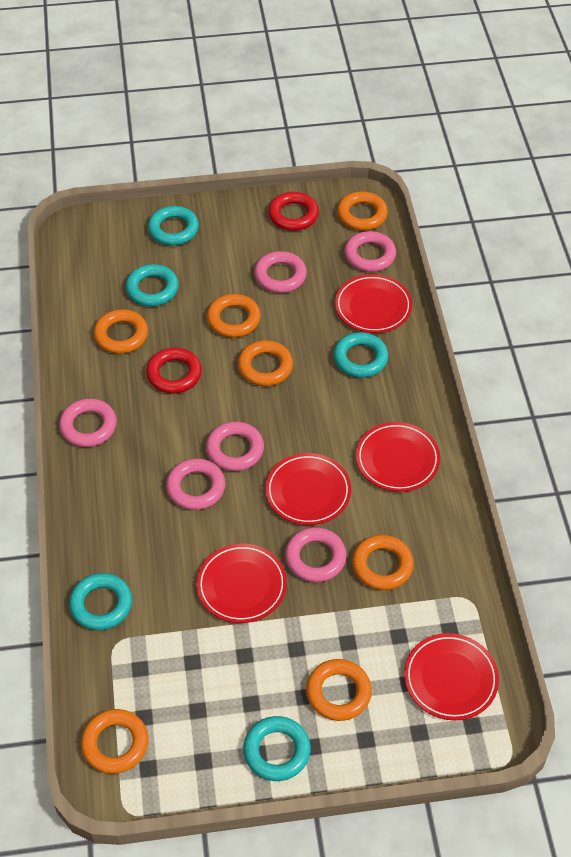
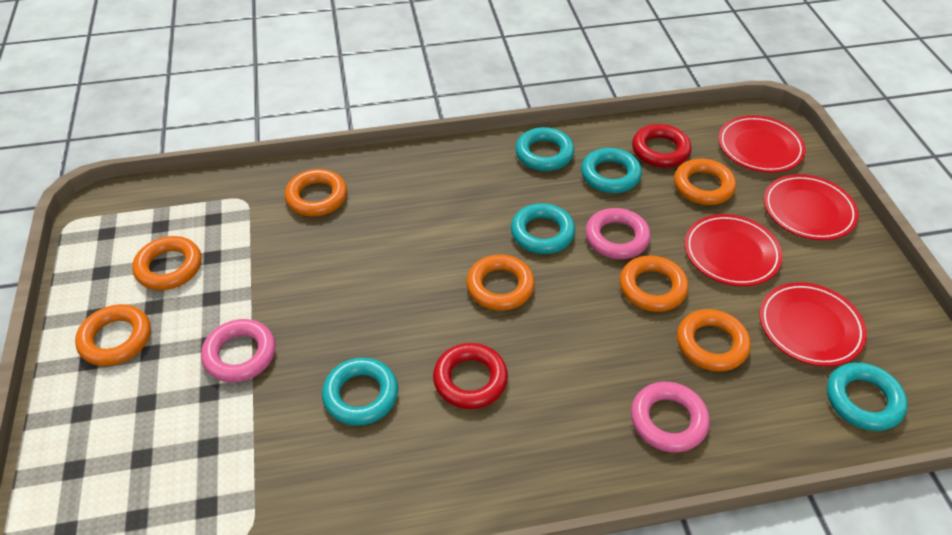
pink ring: 6 -> 3
red plate: 5 -> 4

